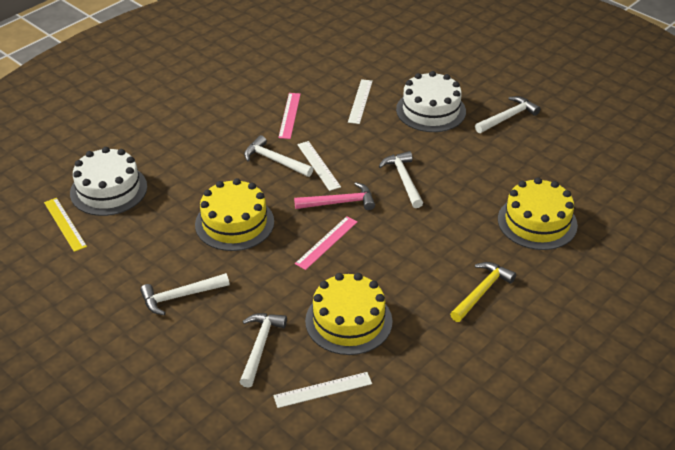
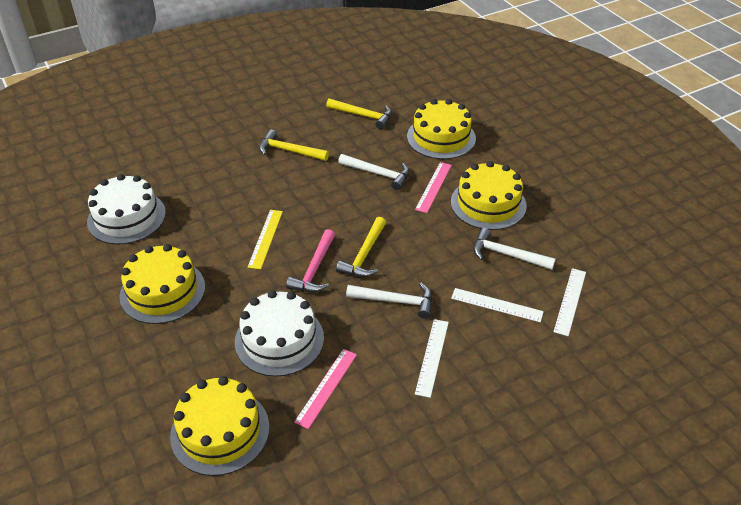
white hammer: 5 -> 3
yellow cake: 3 -> 4
yellow hammer: 1 -> 3

